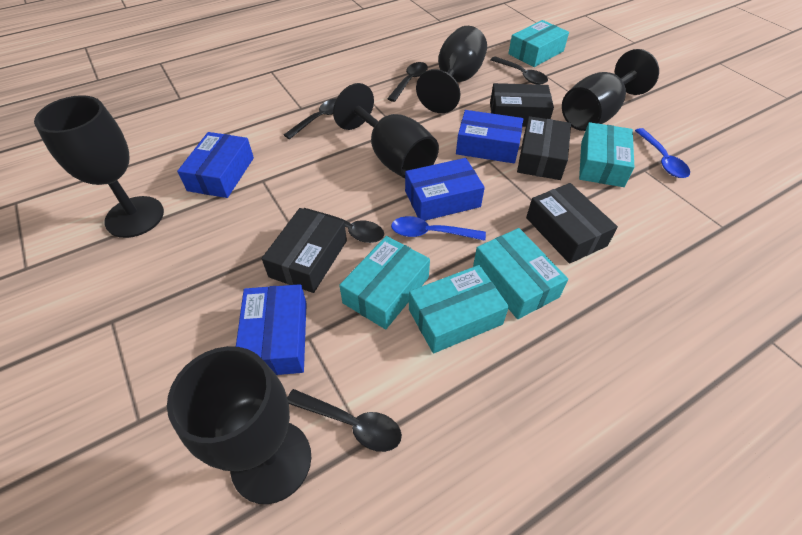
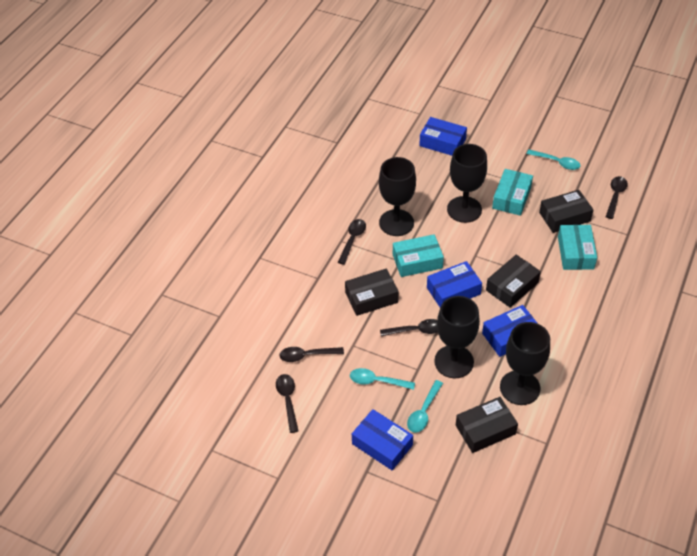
black goblet: 5 -> 4
blue spoon: 2 -> 0
turquoise box: 5 -> 3
turquoise spoon: 0 -> 3

